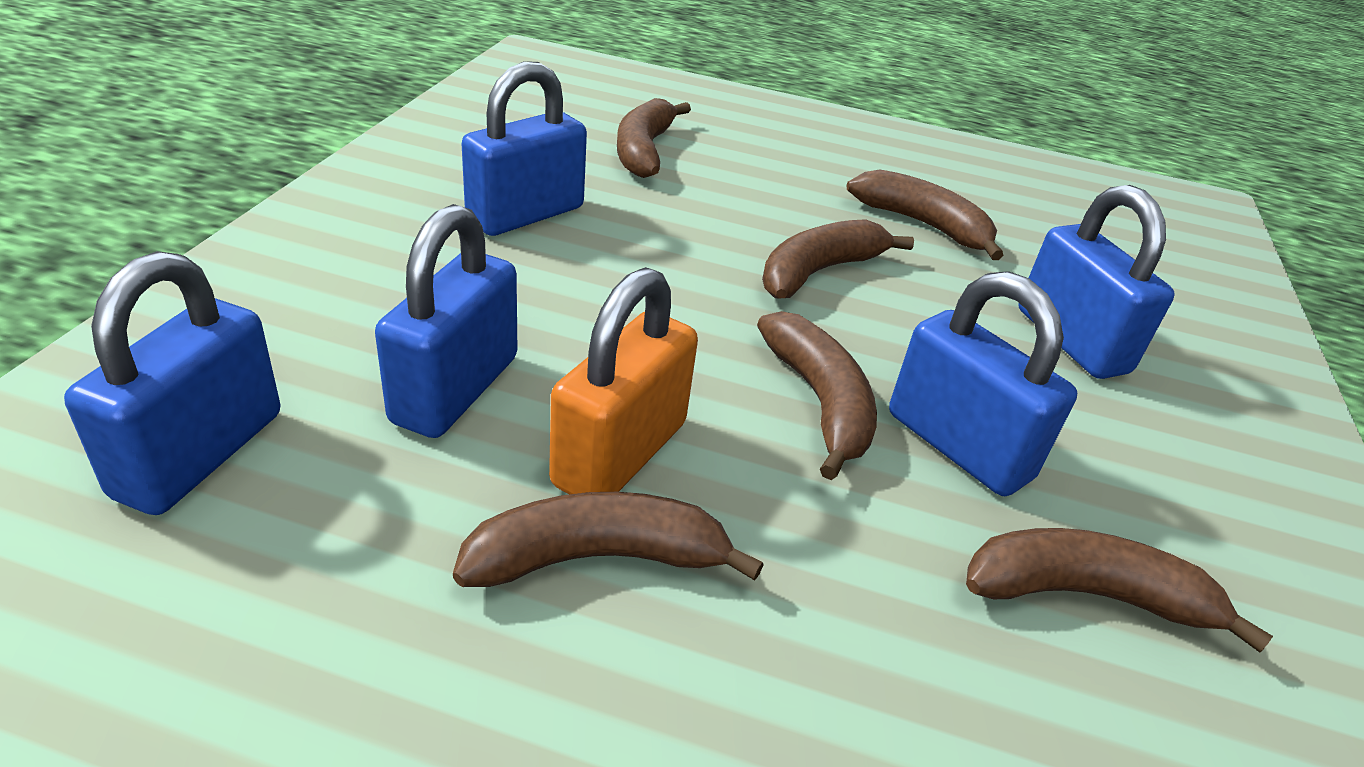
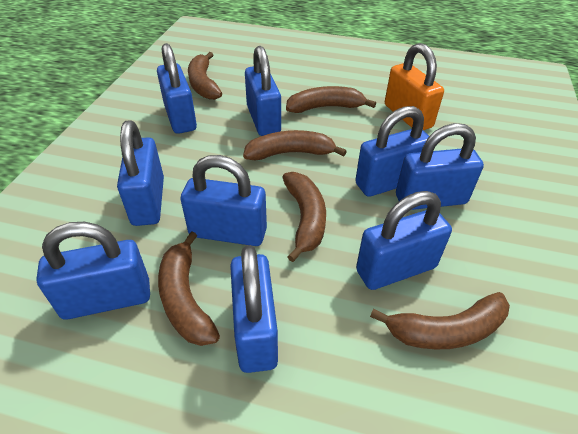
blue padlock: 5 -> 9

